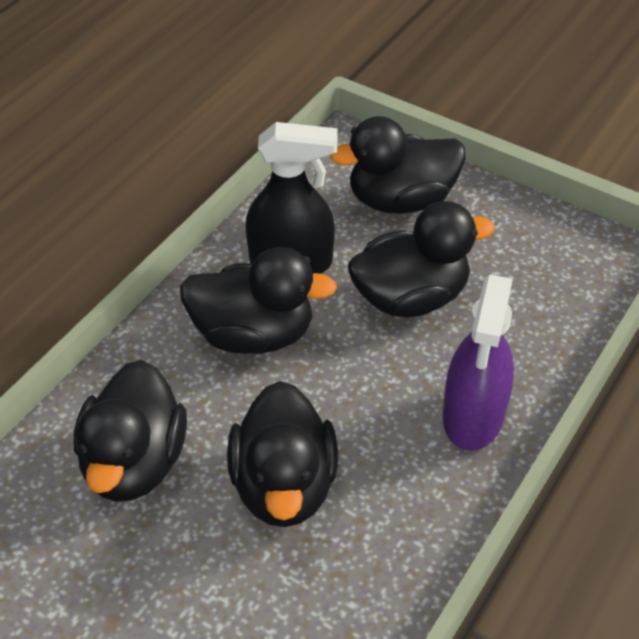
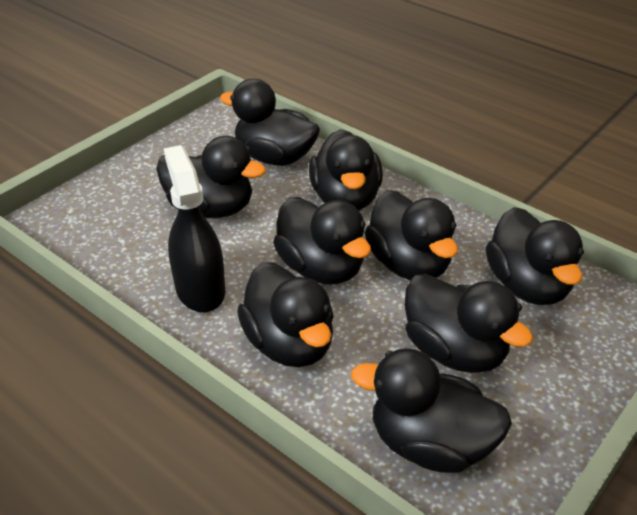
black duck: 5 -> 9
purple spray bottle: 1 -> 0

